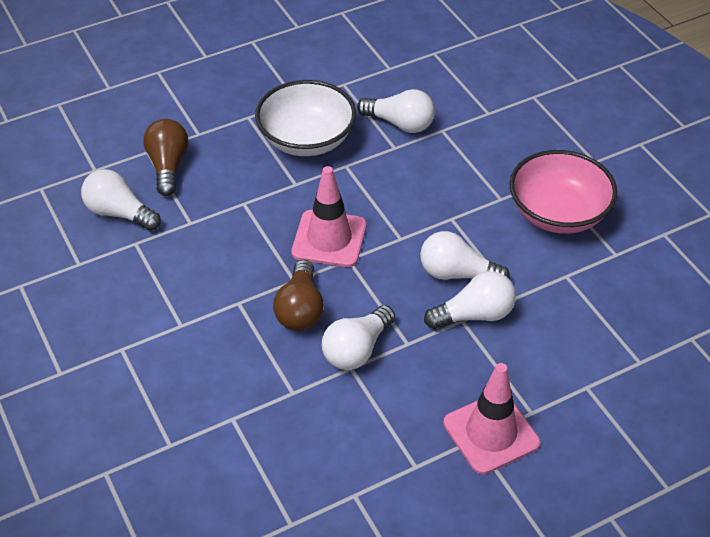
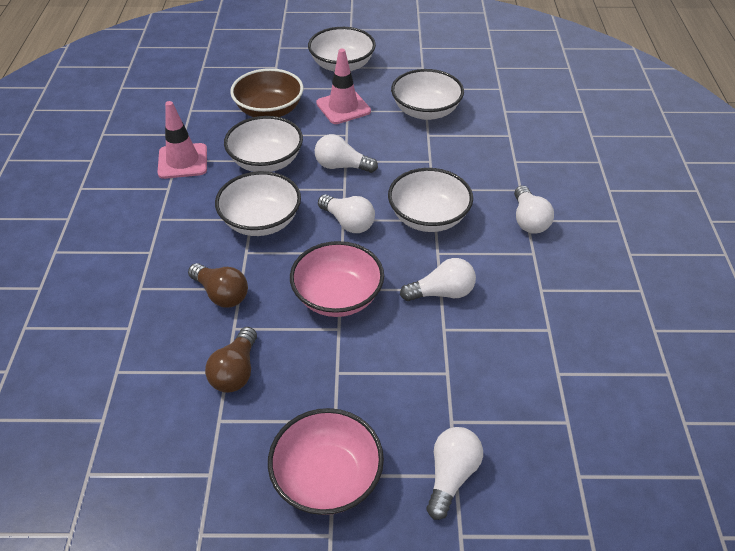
brown bowl: 0 -> 1
pink bowl: 1 -> 2
white bowl: 1 -> 5

